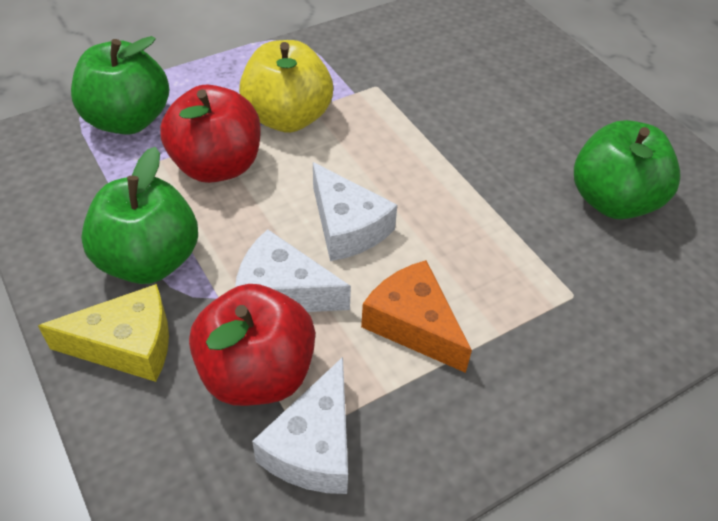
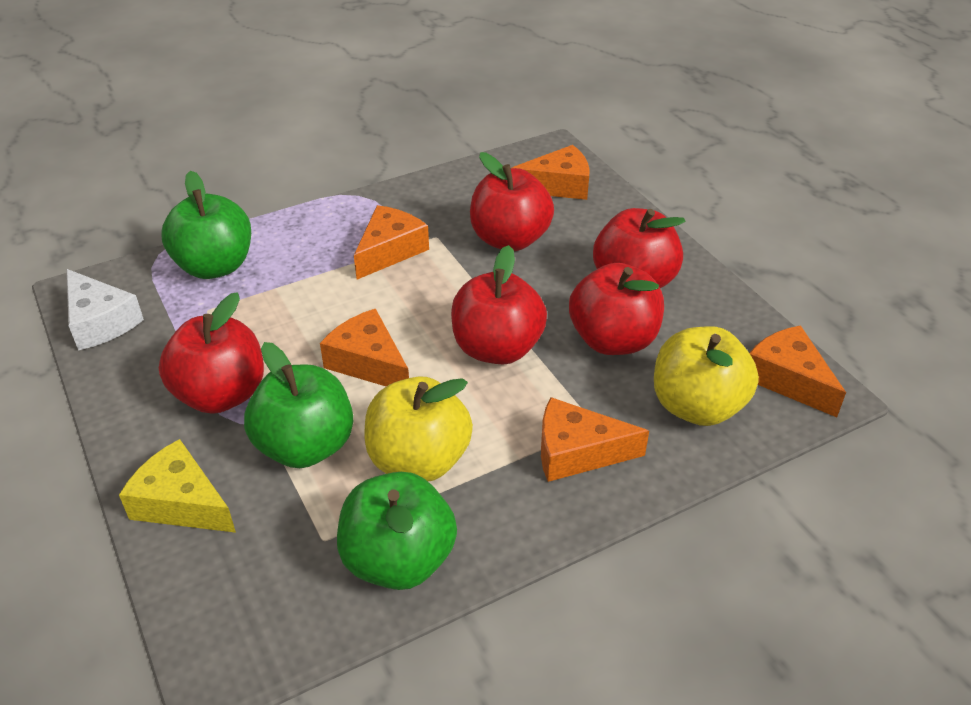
orange cheese: 1 -> 5
red apple: 2 -> 5
white cheese: 3 -> 1
yellow apple: 1 -> 2

